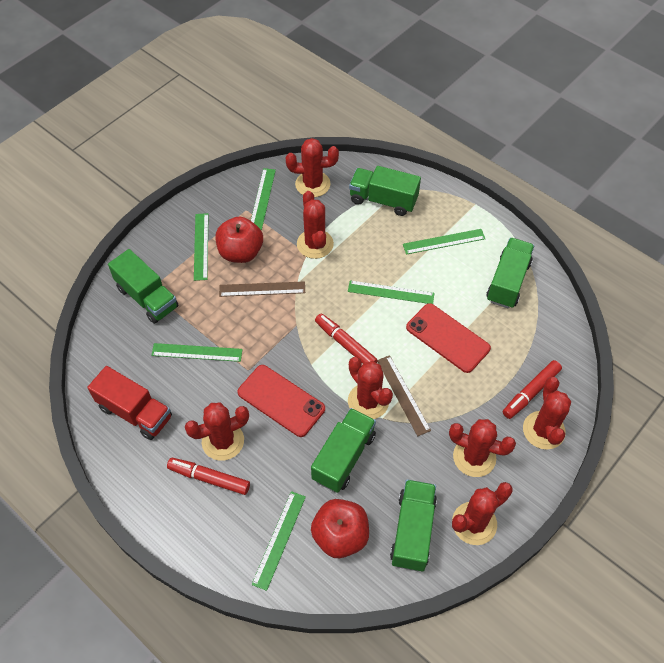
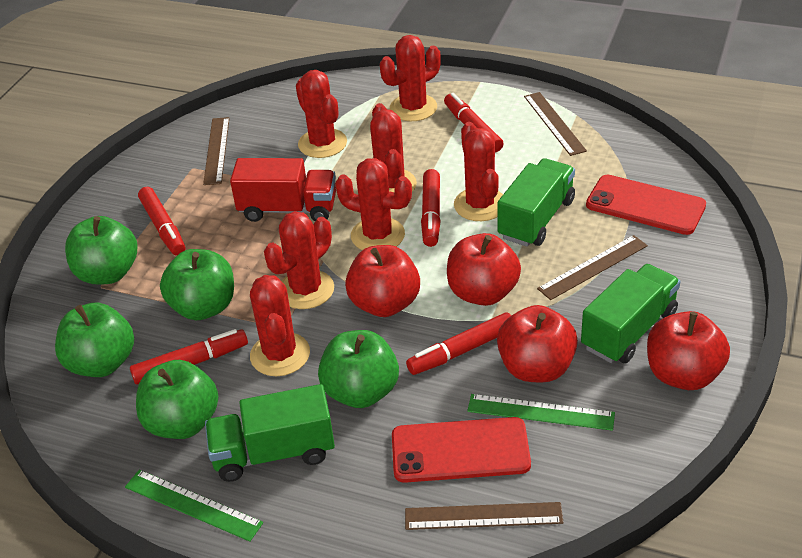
brown ruler: 2 -> 4
green apple: 0 -> 5
green ruler: 6 -> 2
green truck: 5 -> 3
red apple: 2 -> 4
red marker: 3 -> 5

